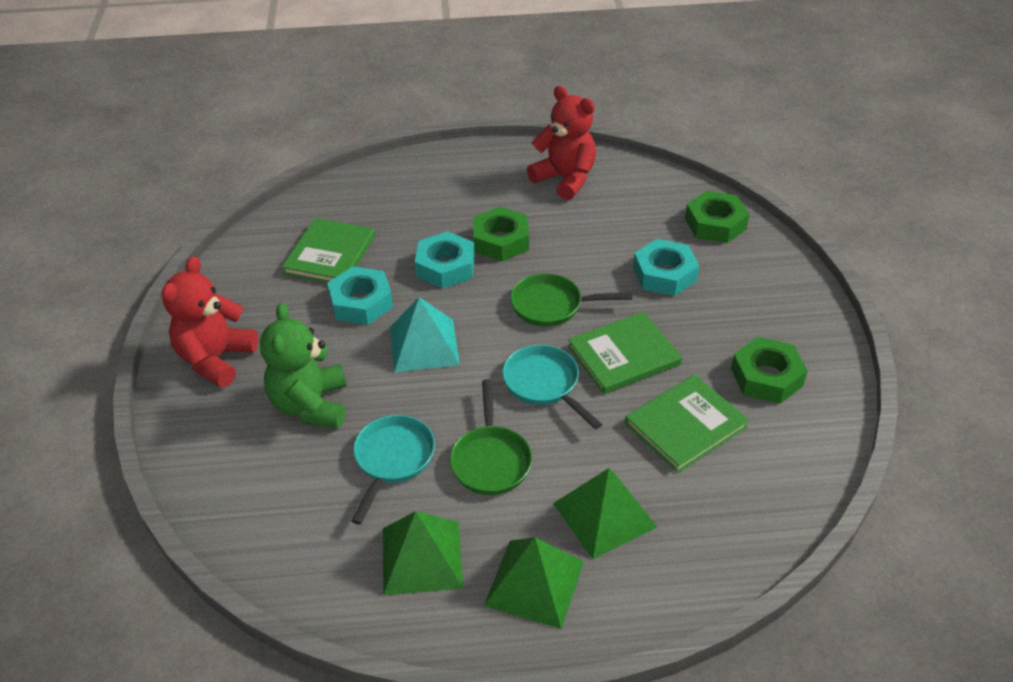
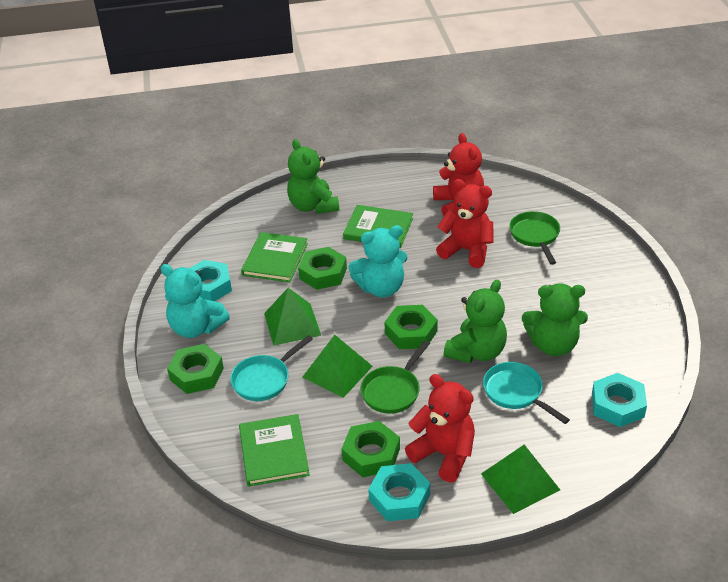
green nut: 3 -> 4
green teddy bear: 1 -> 3
red teddy bear: 2 -> 3
turquoise pyramid: 1 -> 0
turquoise teddy bear: 0 -> 2

